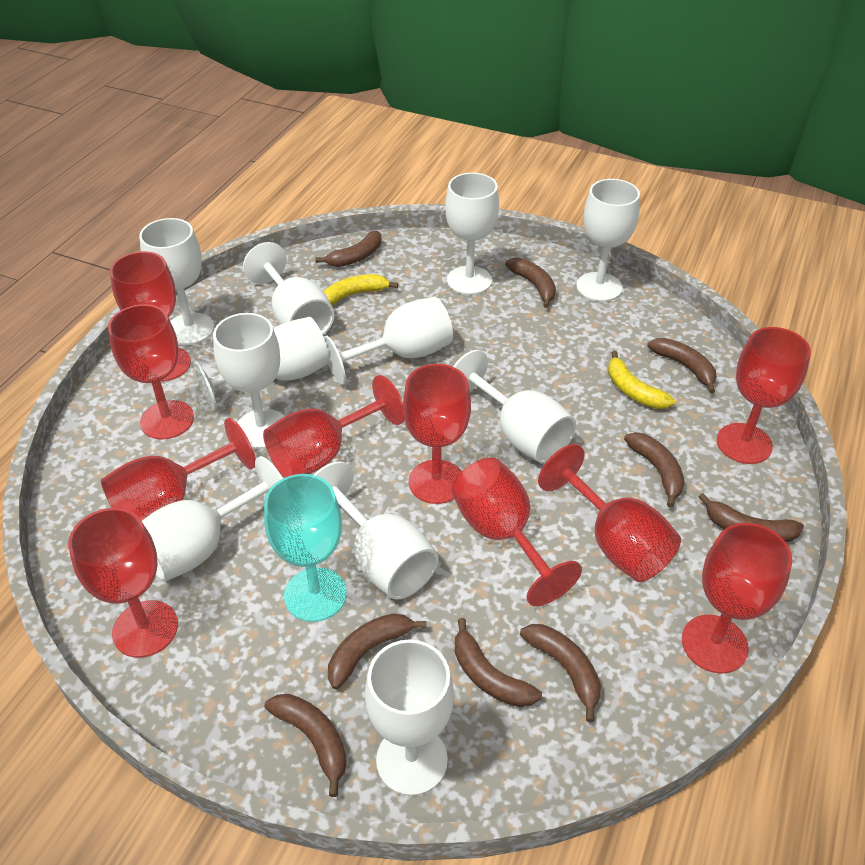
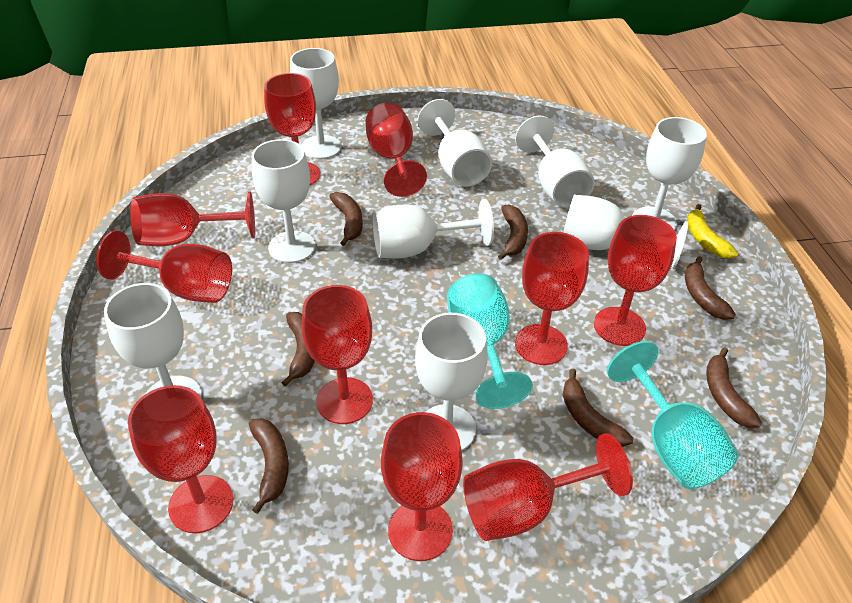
brown banana: 9 -> 7
turquoise goblet: 1 -> 2
white goblet: 11 -> 9
yellow banana: 2 -> 1

